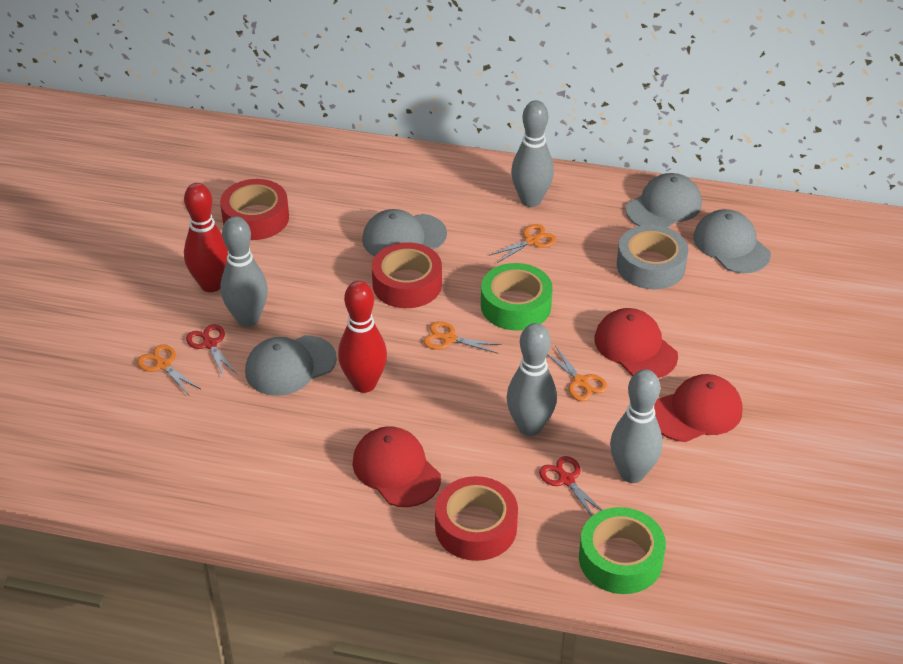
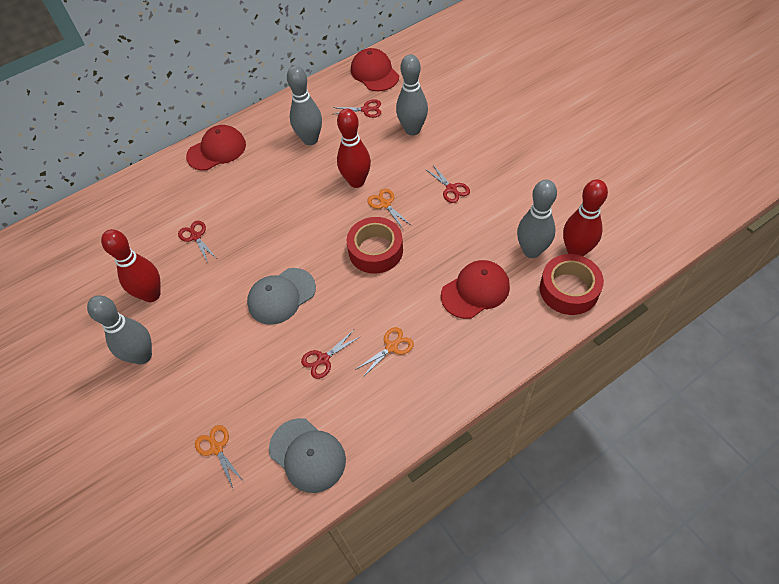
green tape: 2 -> 0
grey cap: 4 -> 2
grey tape: 1 -> 0
orange scissors: 4 -> 3
red bowling pin: 2 -> 3
red scissors: 2 -> 4
red tape: 3 -> 2

